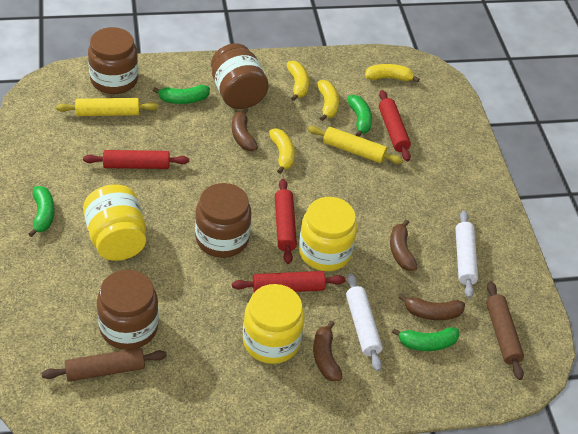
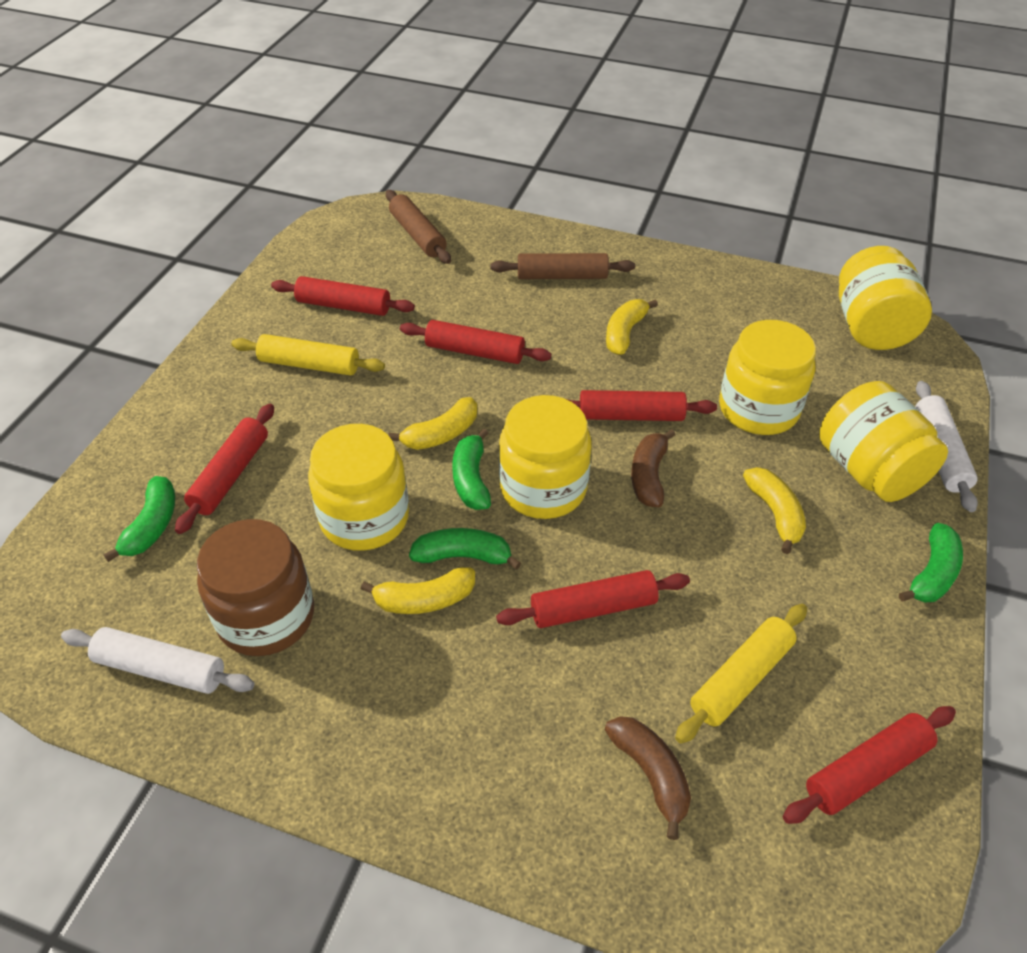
brown banana: 4 -> 2
brown jar: 4 -> 1
red rolling pin: 4 -> 6
yellow jar: 3 -> 5

